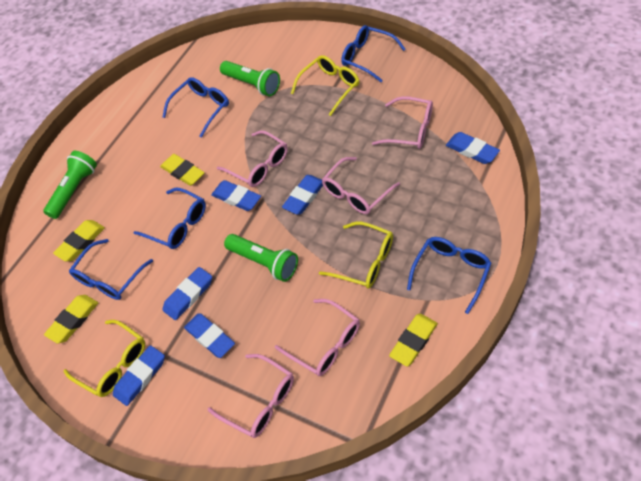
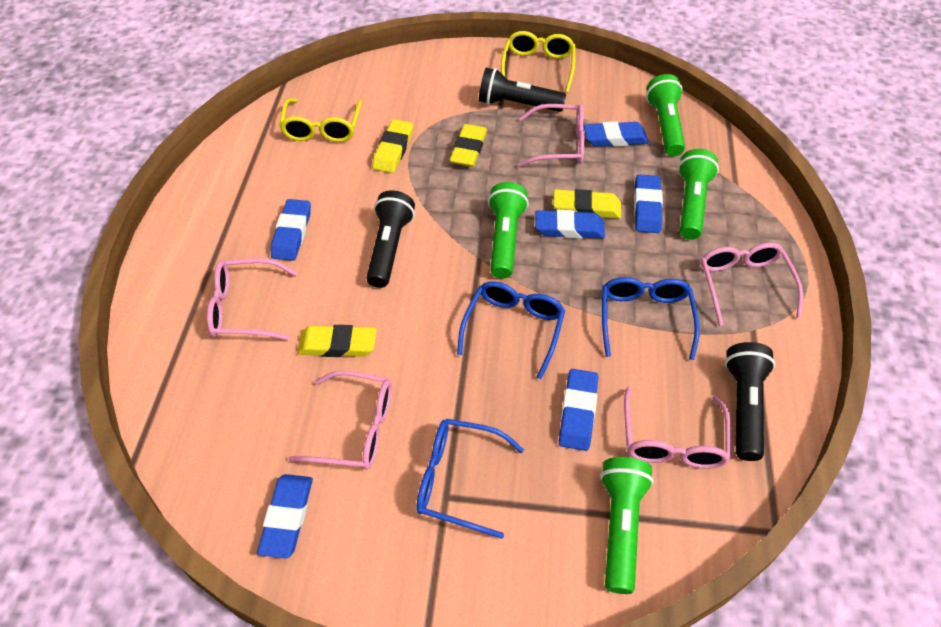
black flashlight: 0 -> 3
blue glasses: 5 -> 3
green flashlight: 3 -> 4
yellow glasses: 3 -> 2

